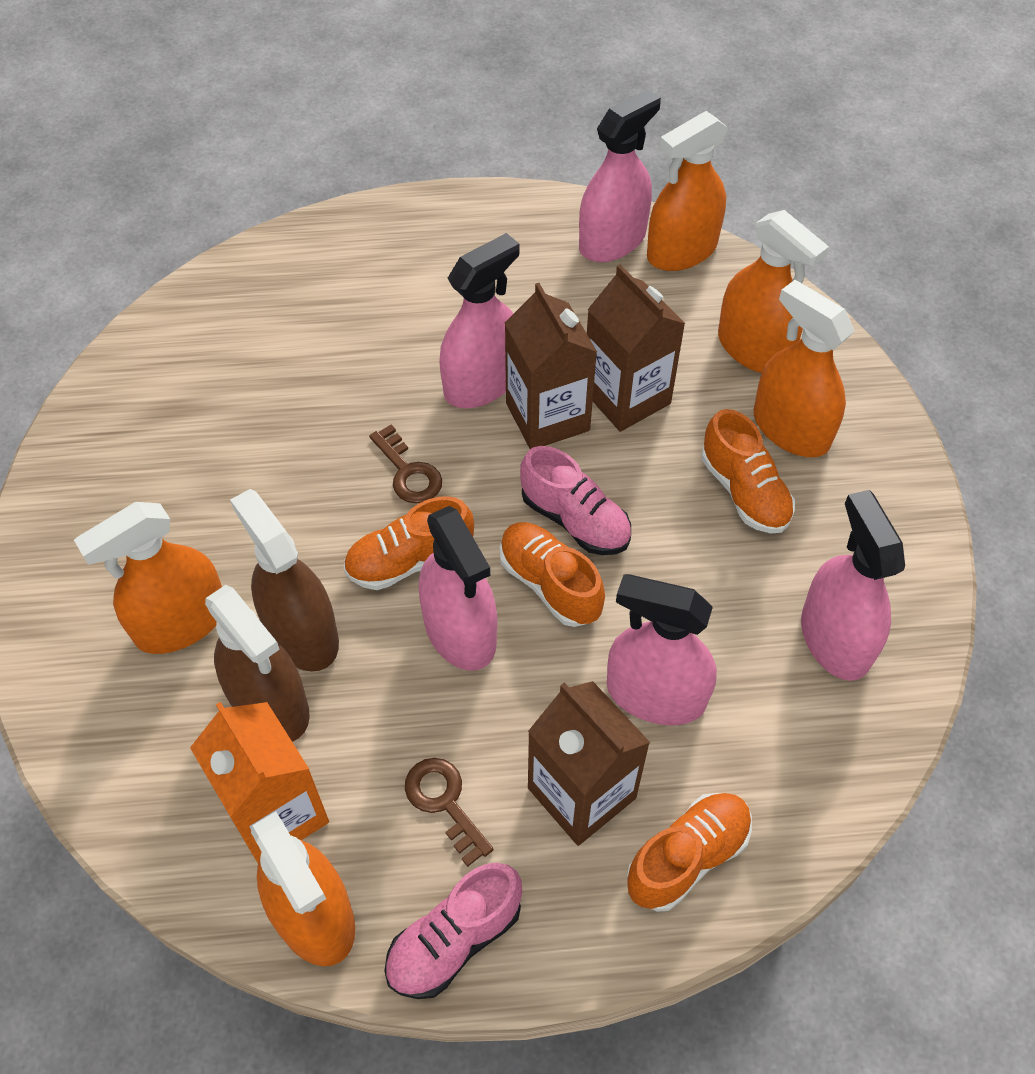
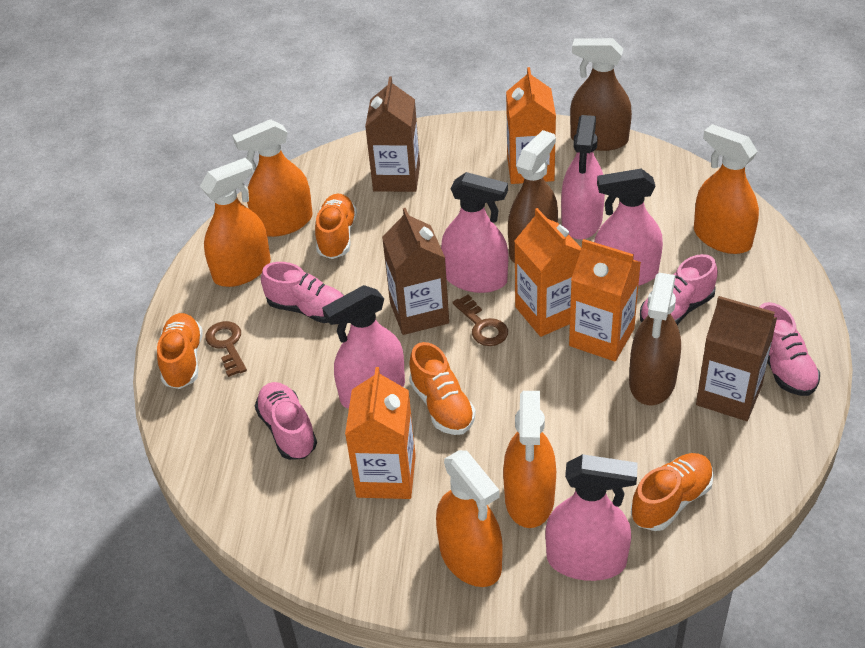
brown spray bottle: 2 -> 3
orange carton: 1 -> 4
pink shoe: 2 -> 4

